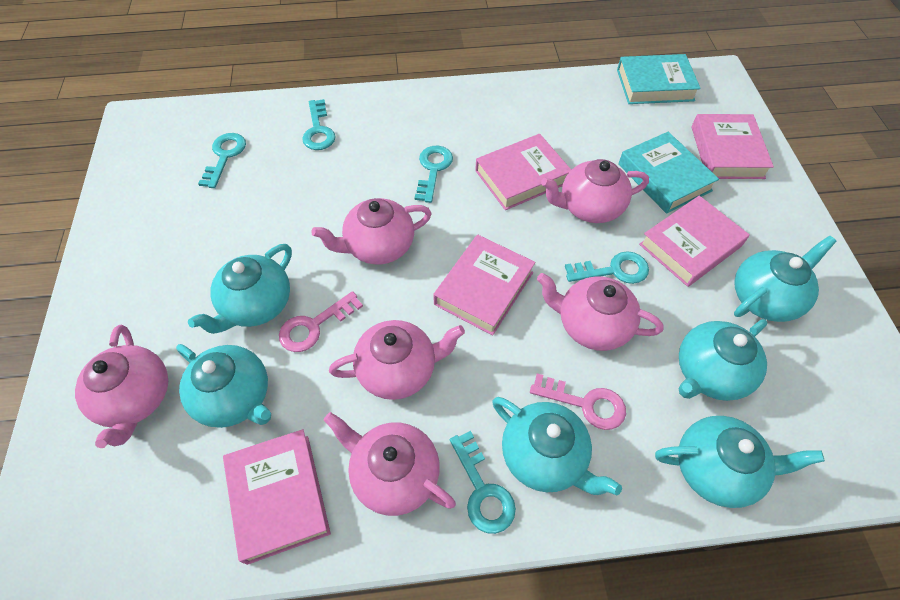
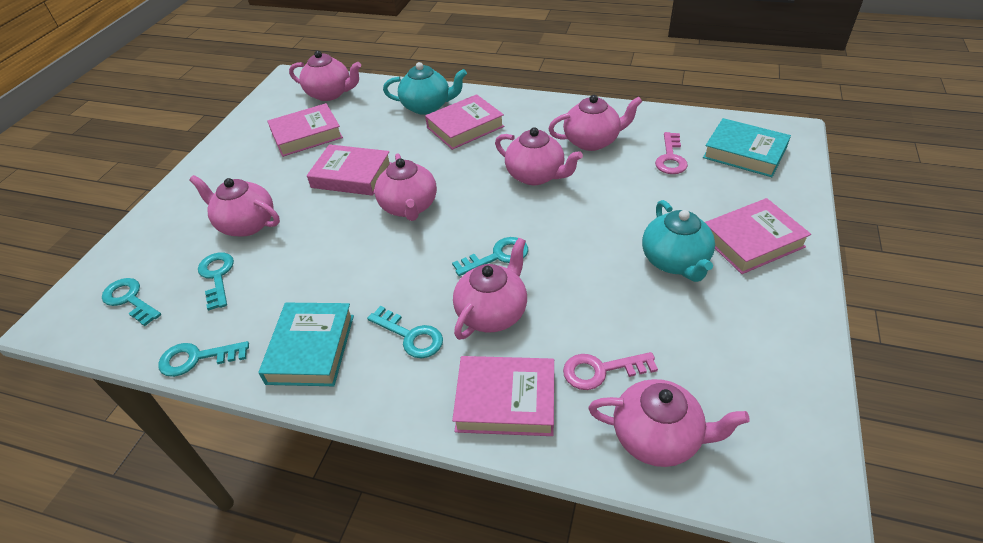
pink teapot: 6 -> 7
turquoise teapot: 6 -> 2

